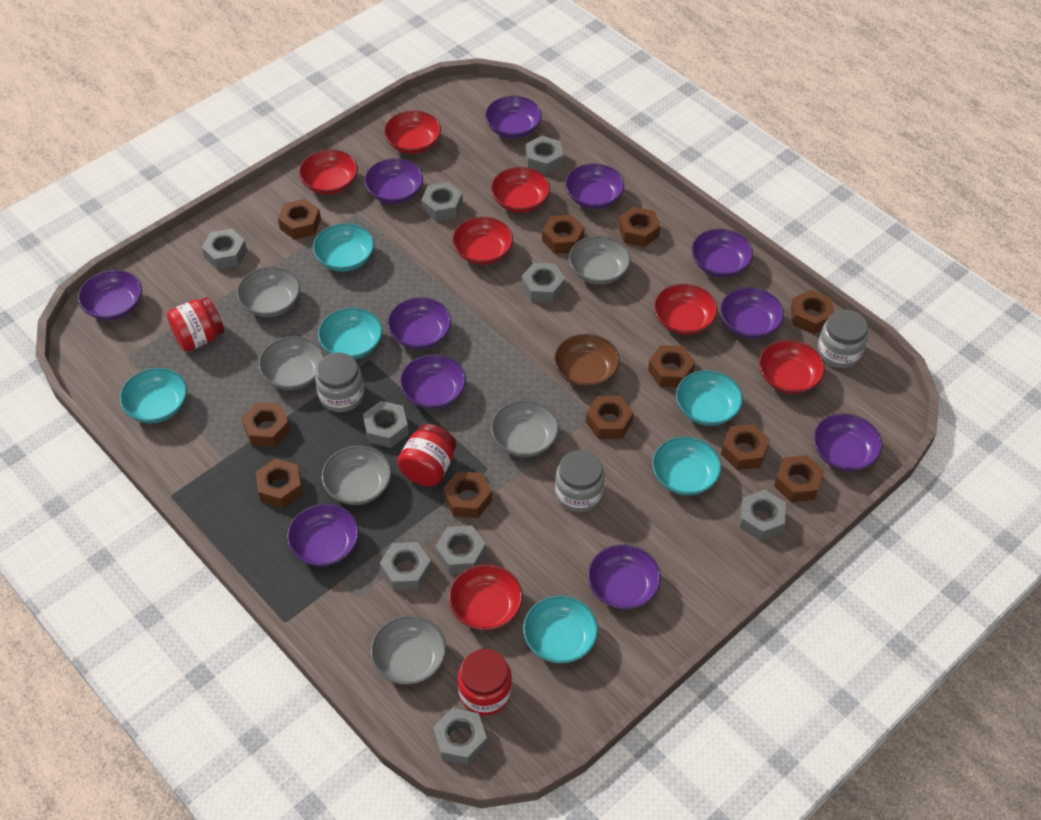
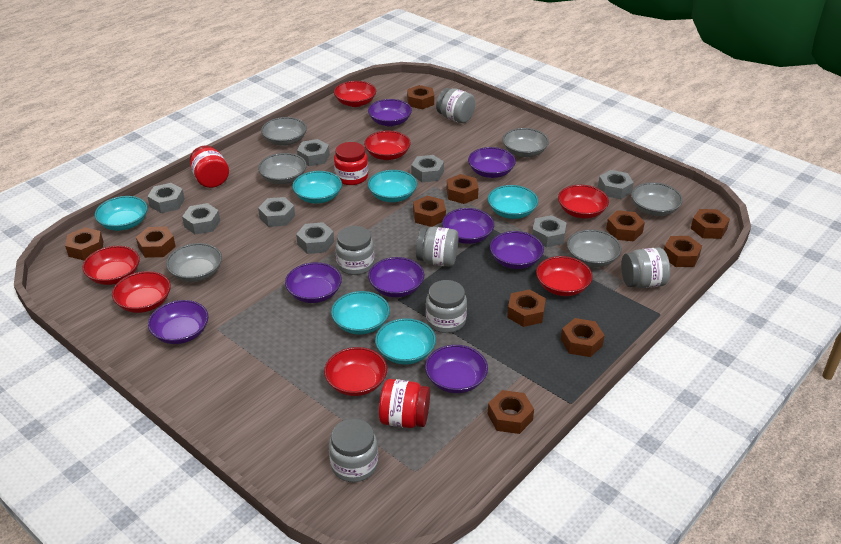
brown bowl: 1 -> 0
grey jar: 3 -> 6
grey nut: 9 -> 8
purple bowl: 11 -> 8

